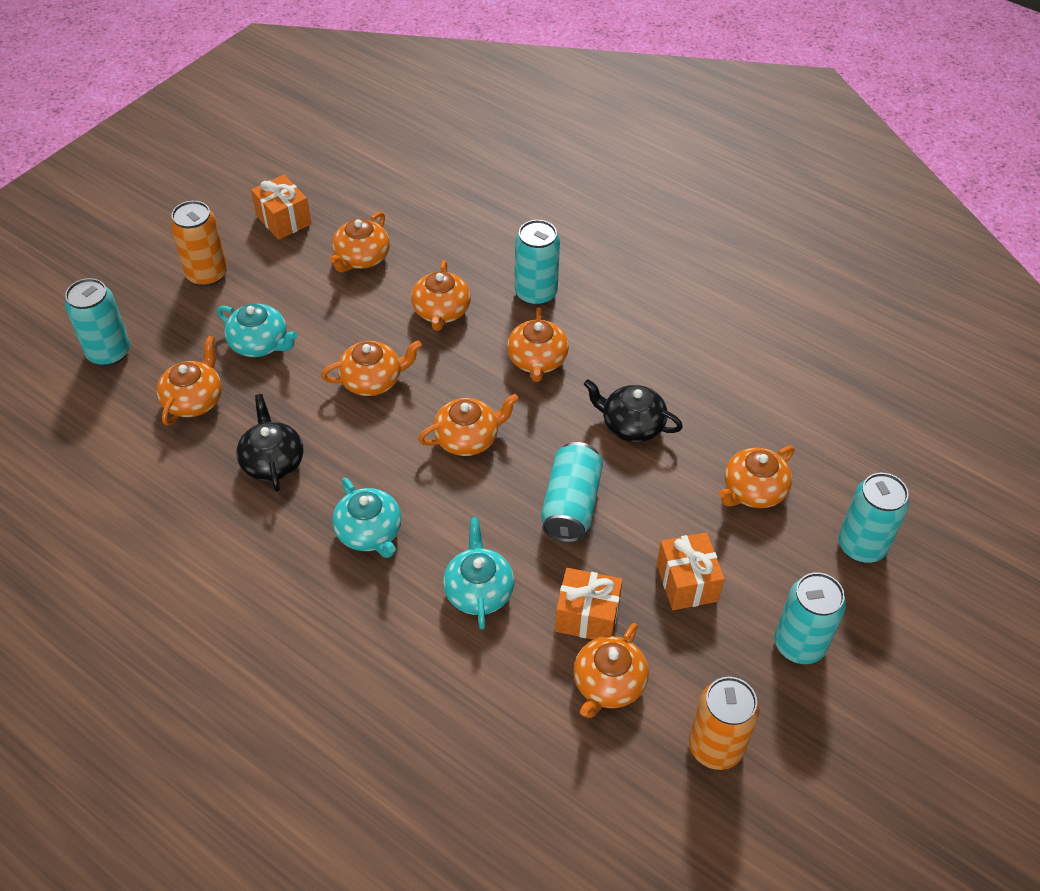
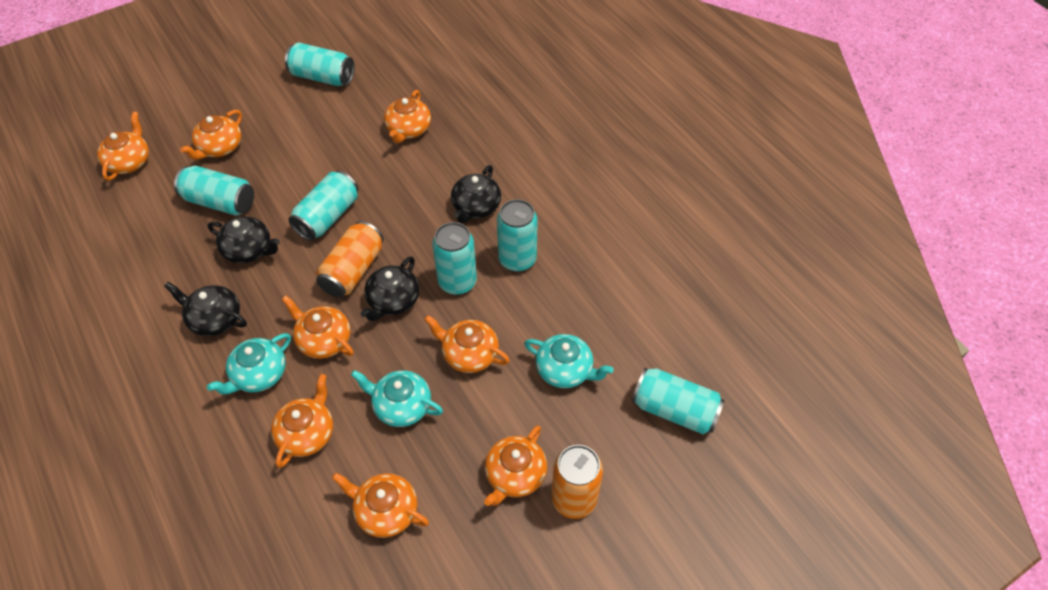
black teapot: 2 -> 4
orange gift: 3 -> 0
turquoise can: 5 -> 6

